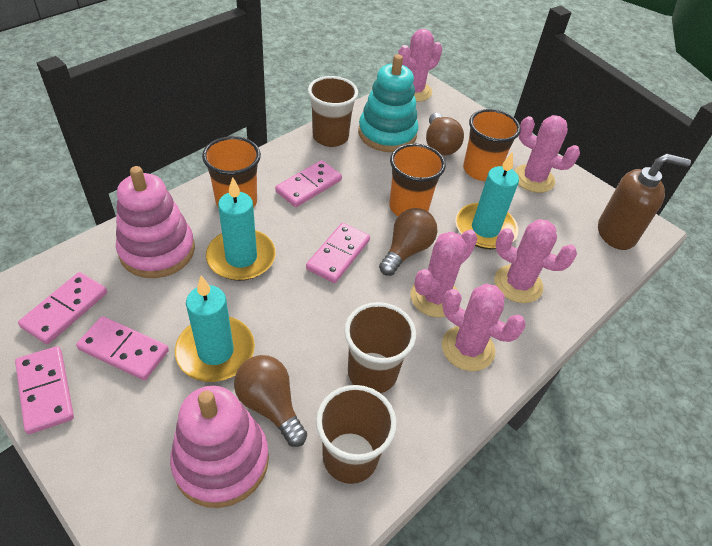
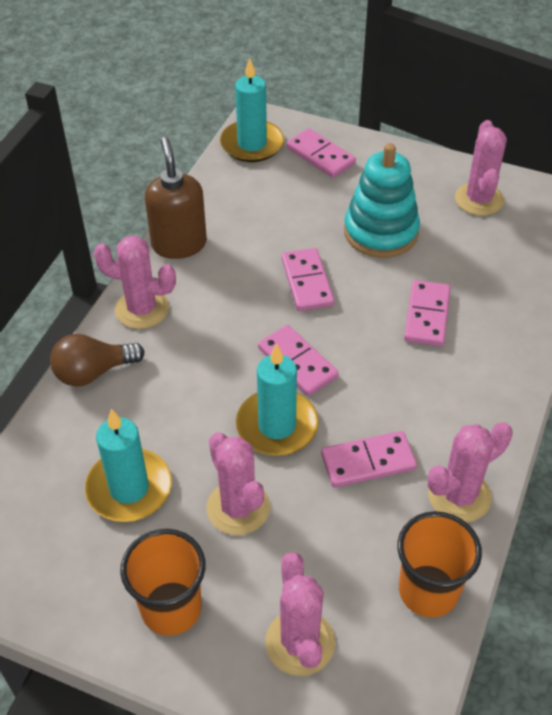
brown cup: 3 -> 0
brown light bulb: 3 -> 1
orange cup: 3 -> 2
pink stacking toy: 2 -> 0

